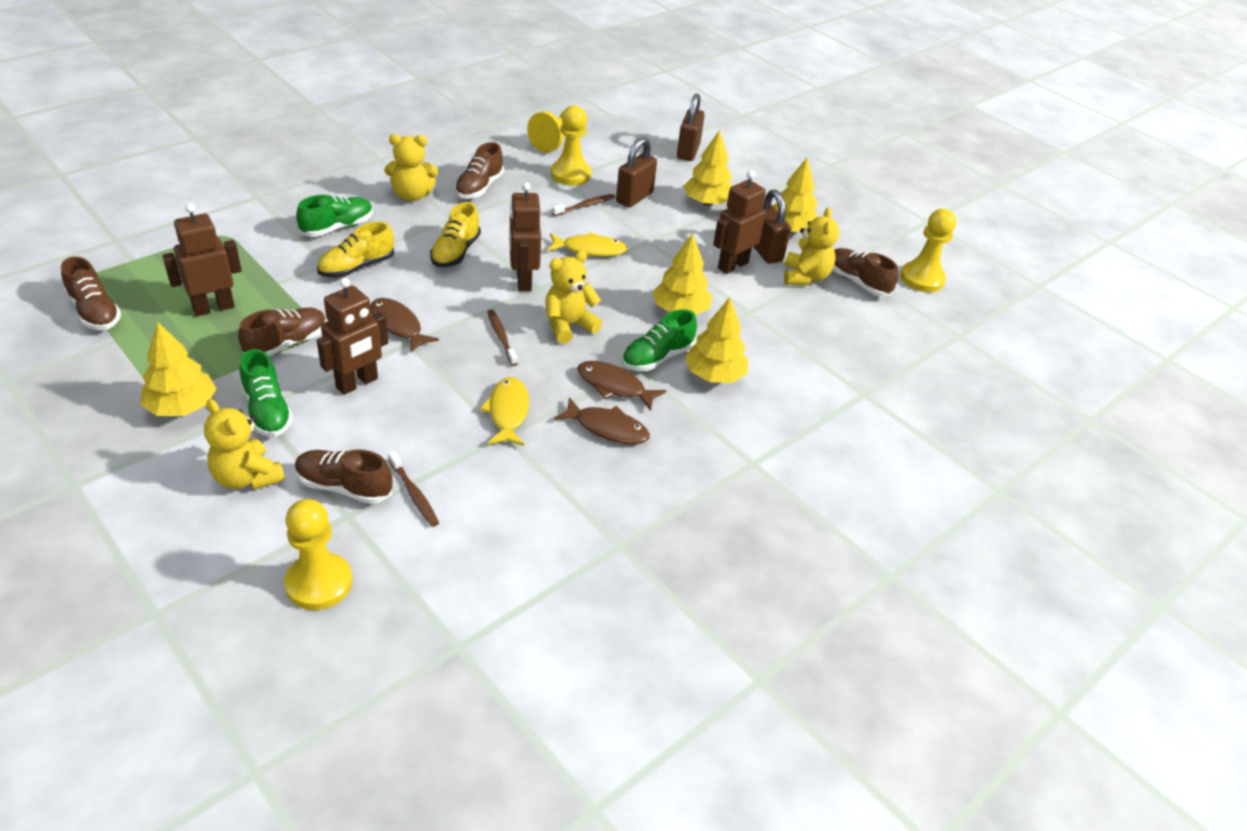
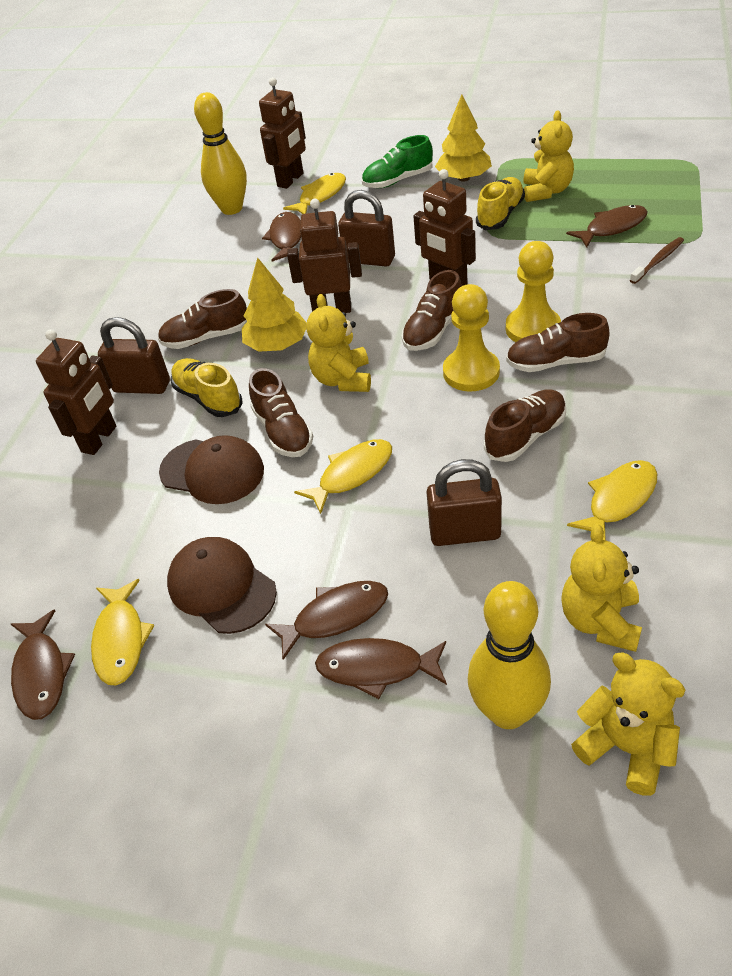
brown cap: 0 -> 2
brown fish: 3 -> 5
brown toothbrush: 3 -> 1
green shoe: 3 -> 1
yellow bowling pin: 0 -> 2
yellow fish: 2 -> 4
yellow pawn: 4 -> 2
yellow tree: 5 -> 2

